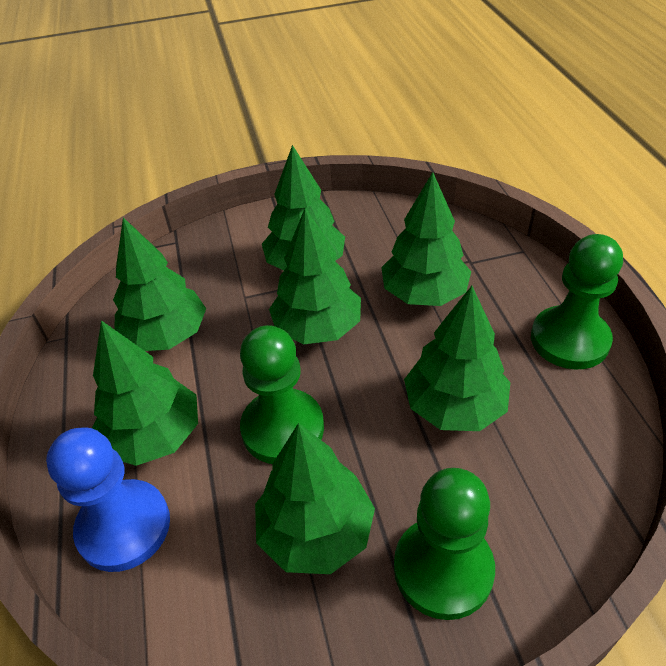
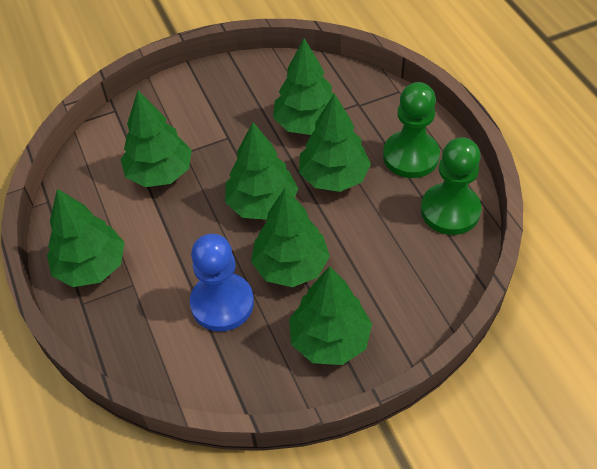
green pawn: 3 -> 2

